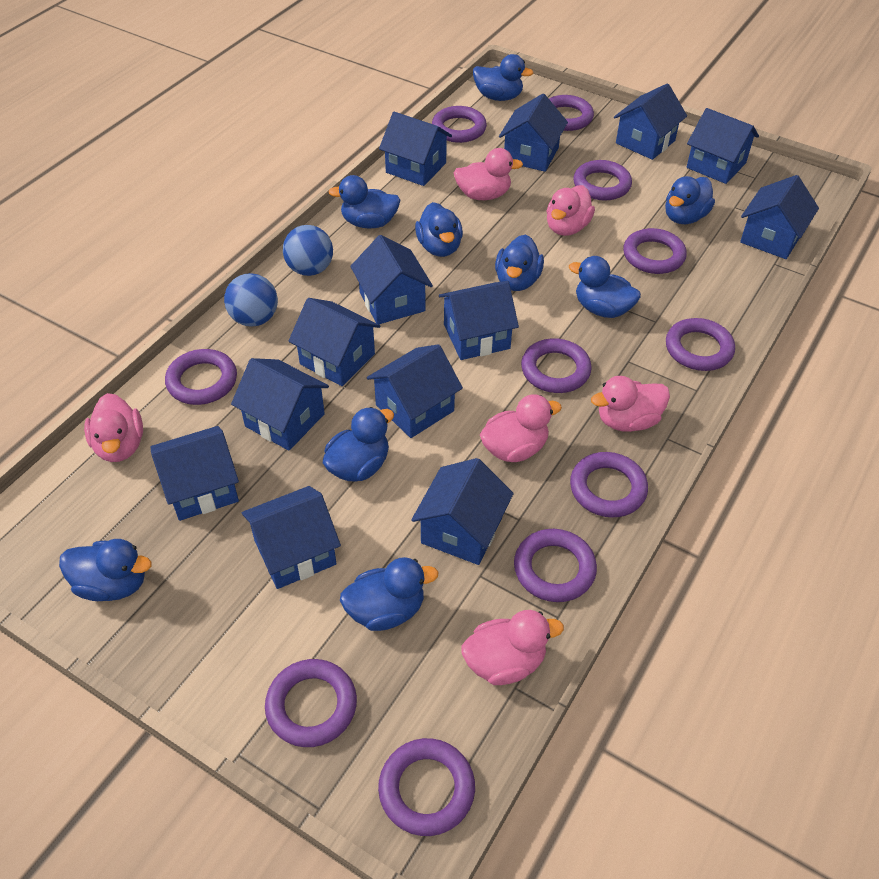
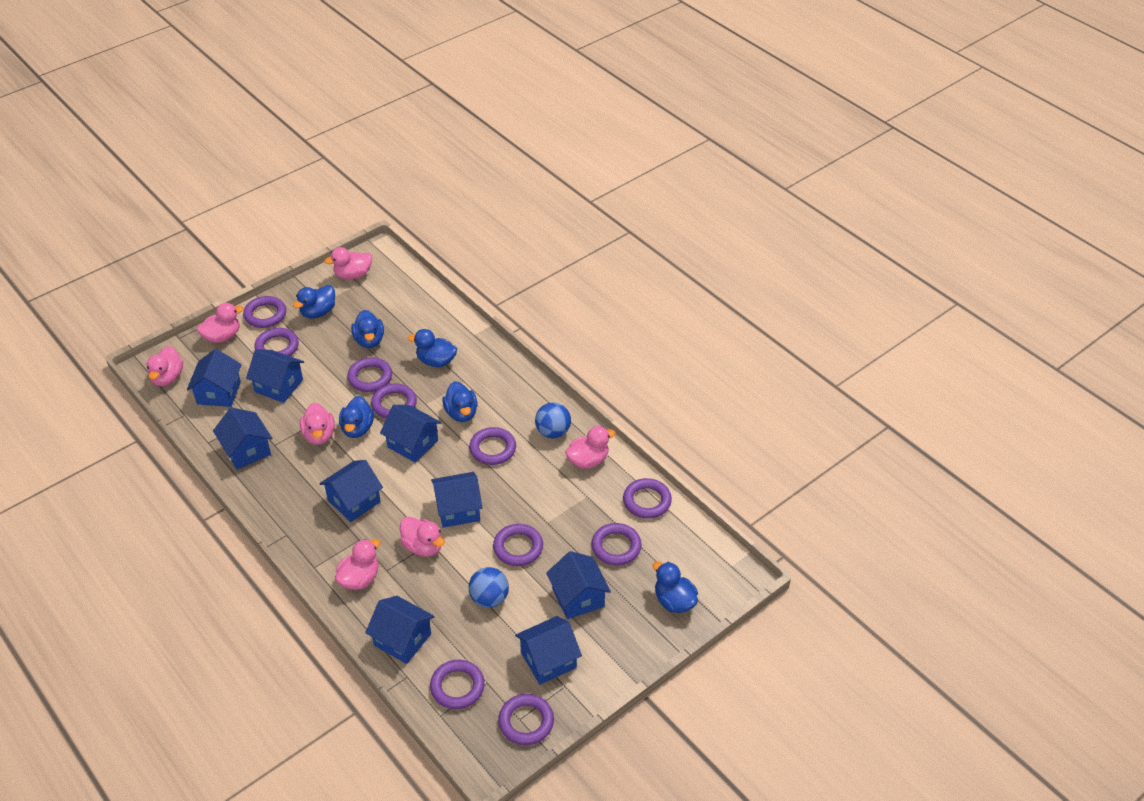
blue duck: 9 -> 6
blue house: 13 -> 9
pink duck: 6 -> 7
purple ring: 11 -> 10

